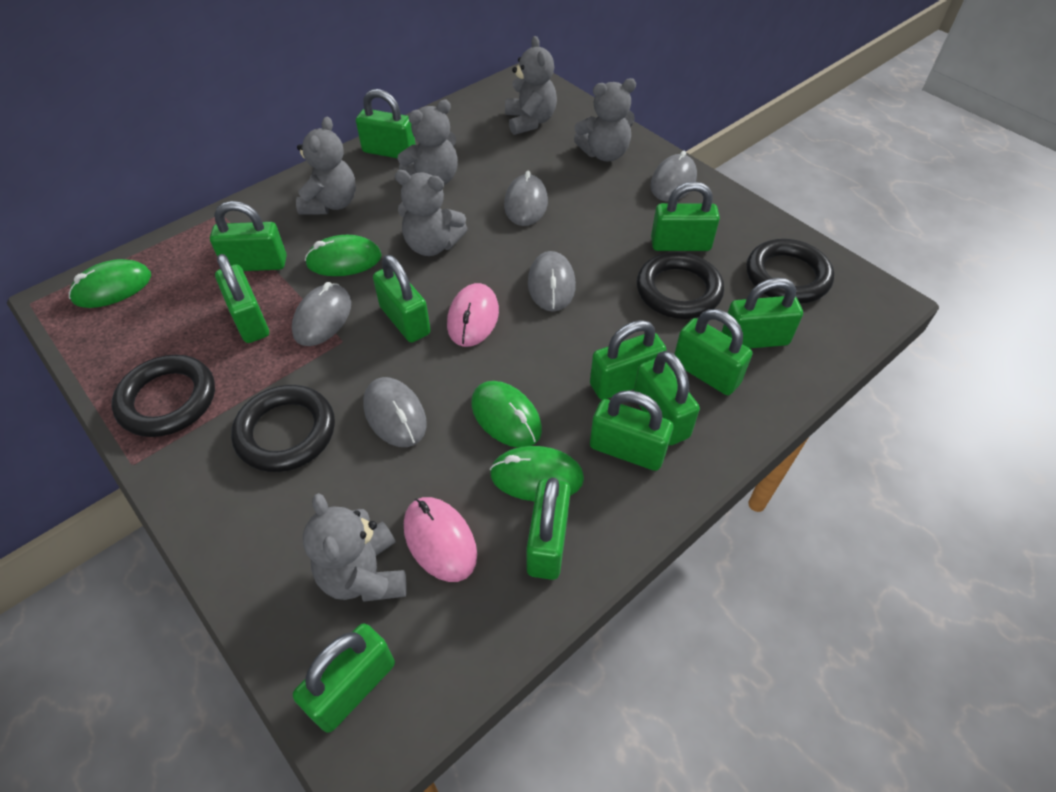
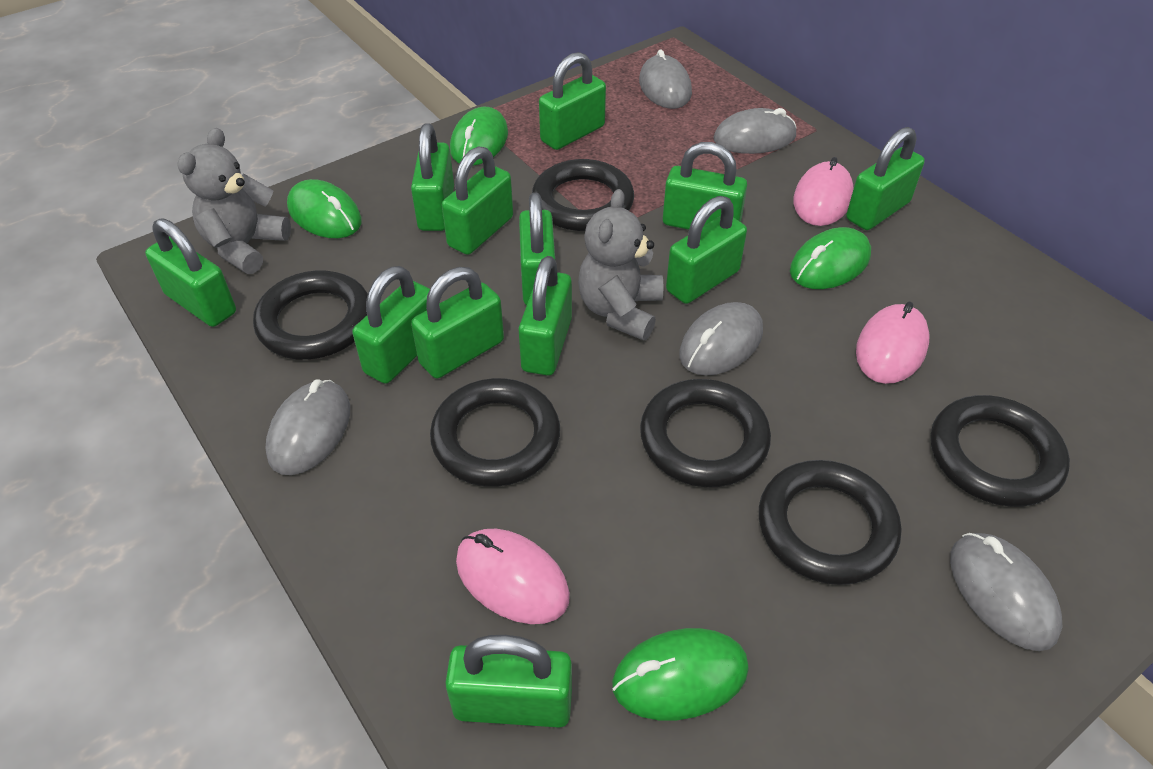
black ring: 4 -> 6
grey teddy bear: 6 -> 2
pink mouse: 2 -> 3

